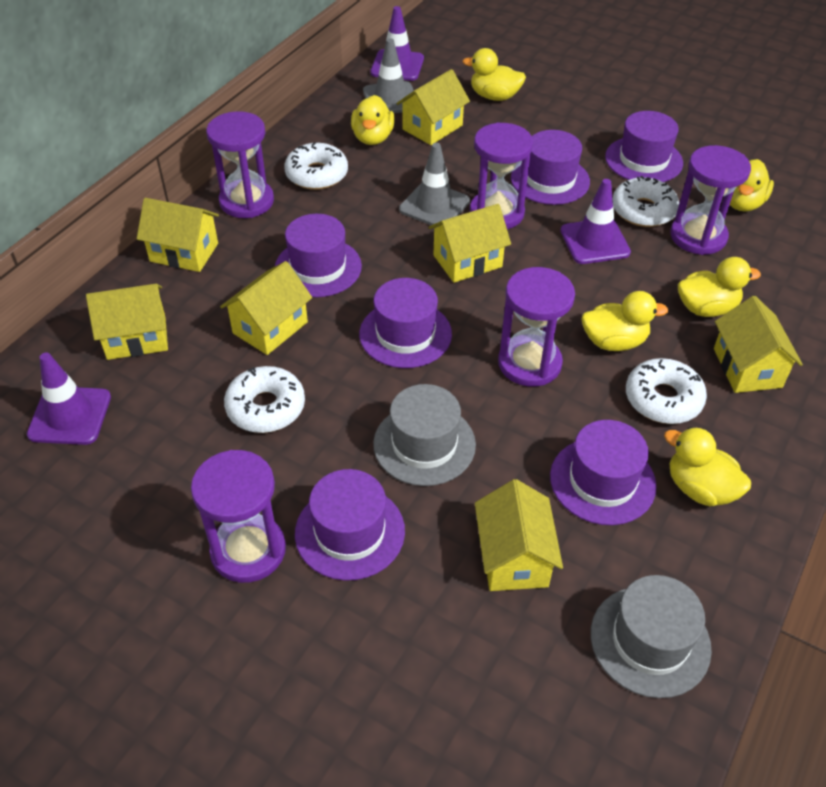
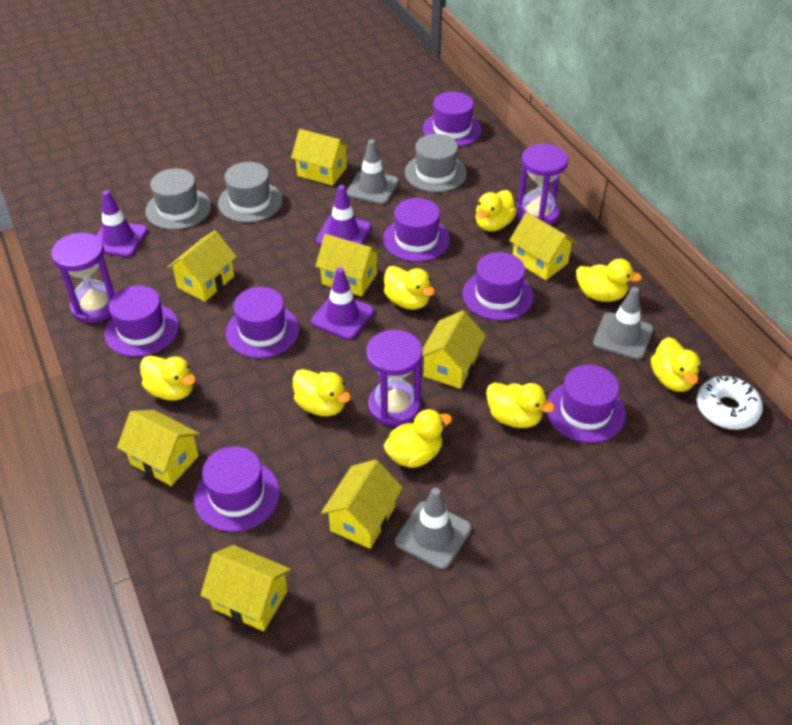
grey hat: 2 -> 3
grey traffic cone: 2 -> 3
purple hat: 6 -> 7
purple hourglass: 5 -> 3
white donut: 4 -> 1
yellow duck: 6 -> 8
yellow house: 7 -> 8

